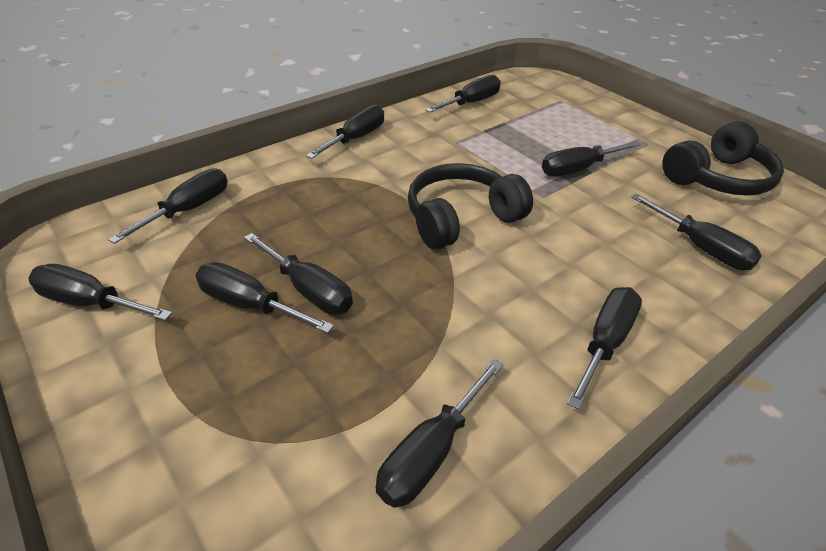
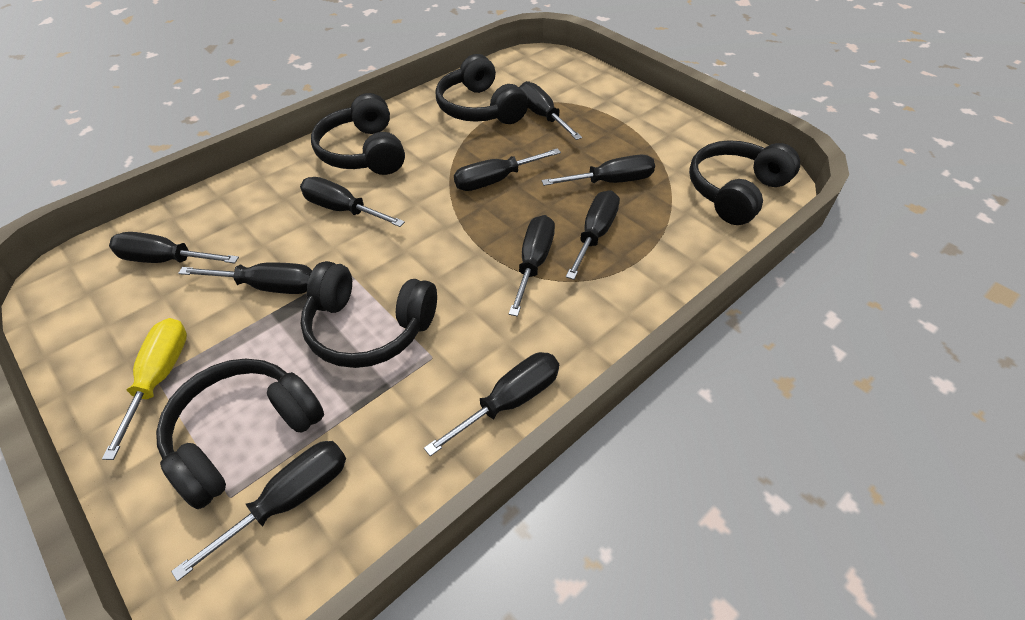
black headphones: 2 -> 5
yellow screwdriver: 0 -> 1

